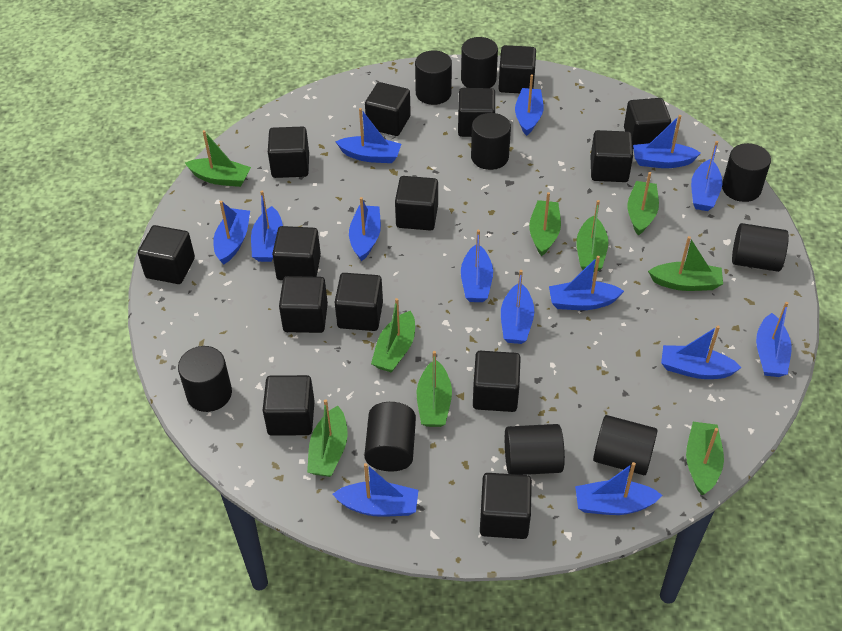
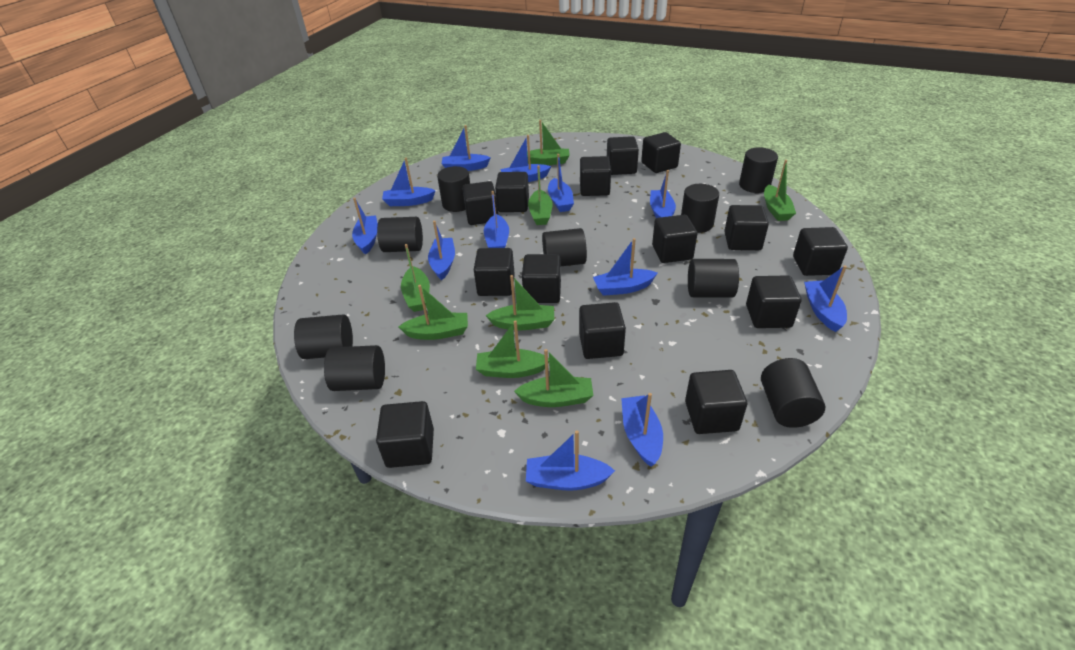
blue boat: 14 -> 12
green boat: 9 -> 8

